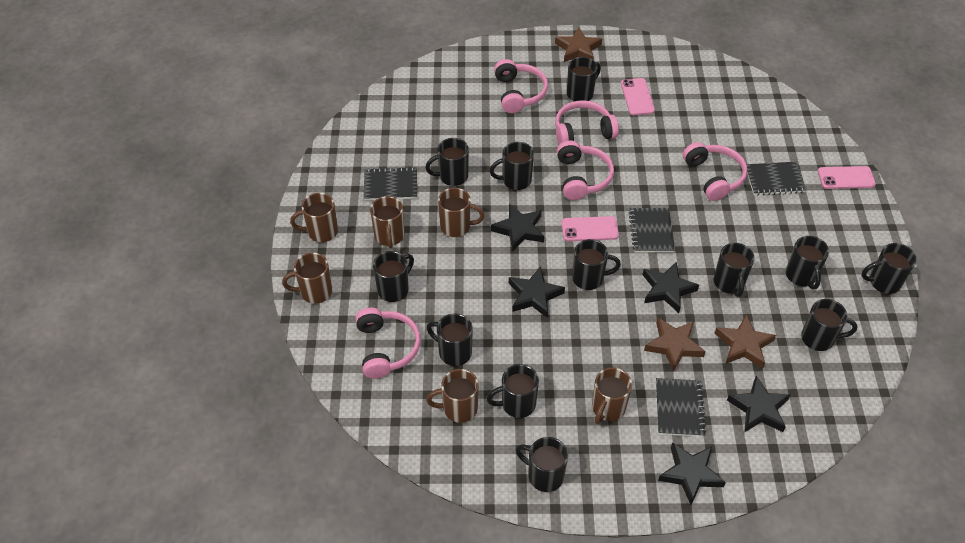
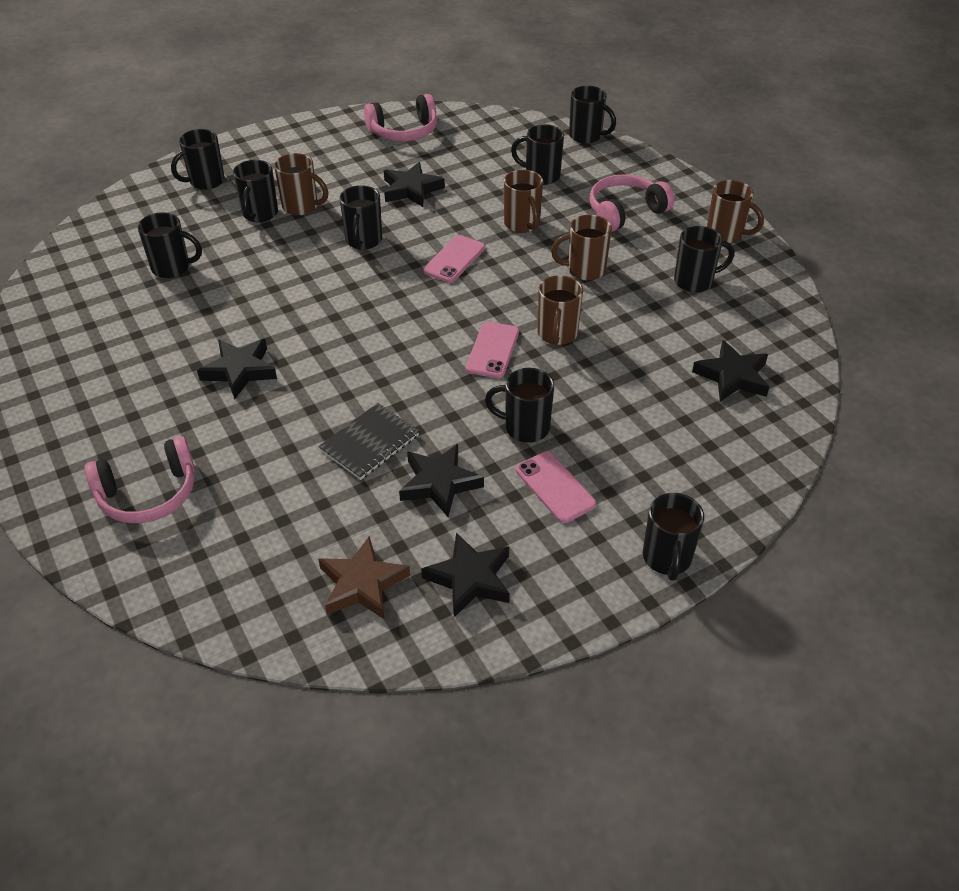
black mug: 12 -> 9
black notebook: 4 -> 1
brown mug: 6 -> 5
brown star: 3 -> 1
pink headphones: 5 -> 3

